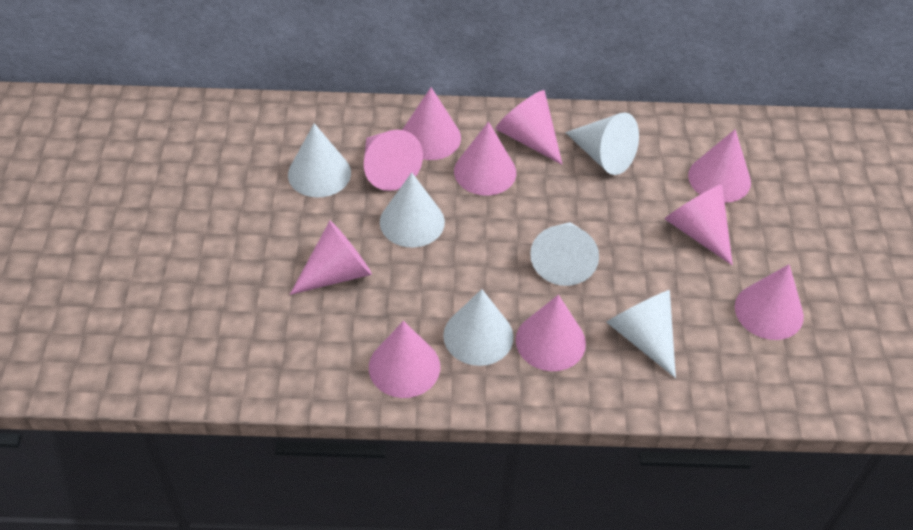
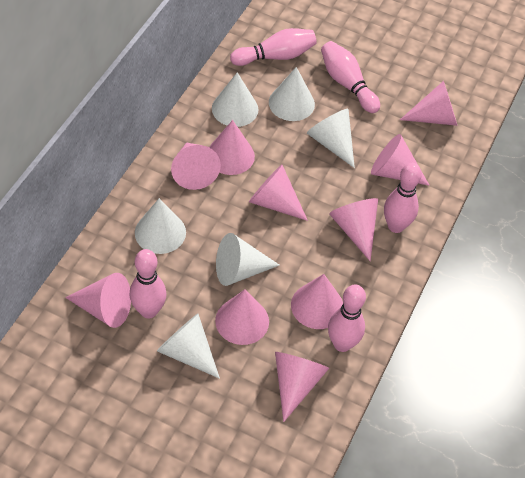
pink bowling pin: 0 -> 5

